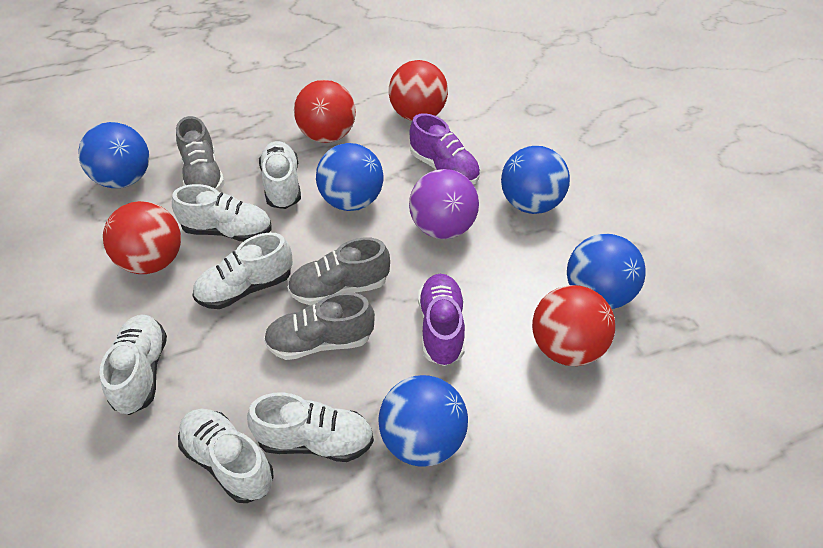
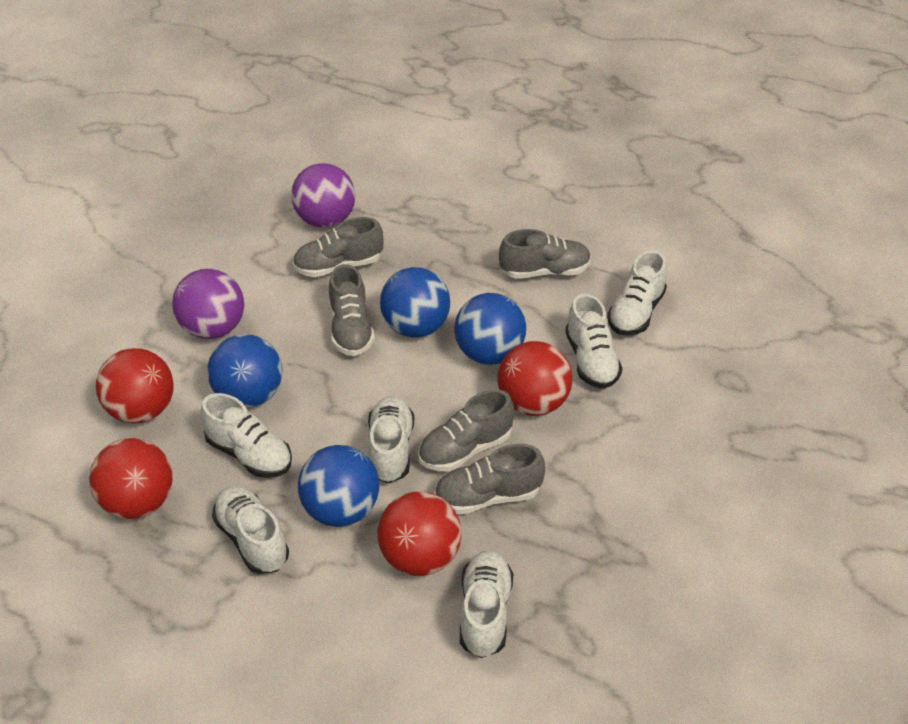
blue ball: 5 -> 4
grey shoe: 3 -> 5
purple ball: 1 -> 2
purple shoe: 2 -> 0

